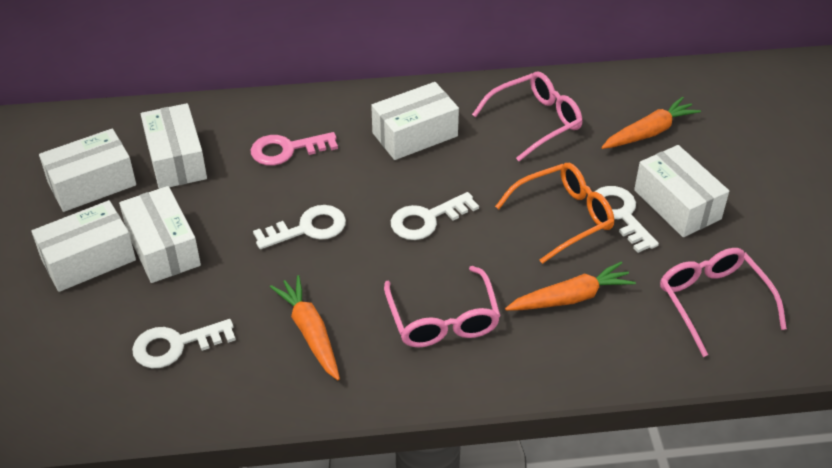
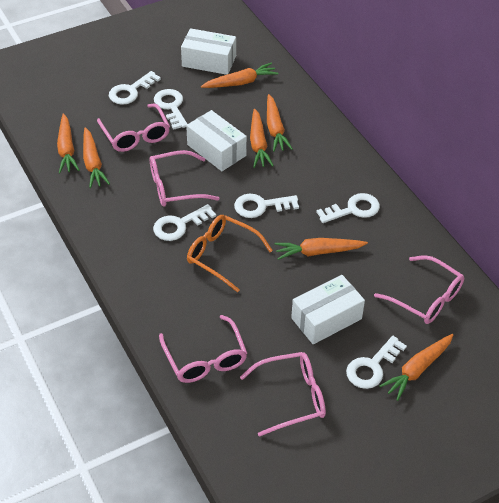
orange carrot: 3 -> 7
pink glasses: 3 -> 5
pink key: 1 -> 0
white box: 6 -> 3
white key: 4 -> 6

